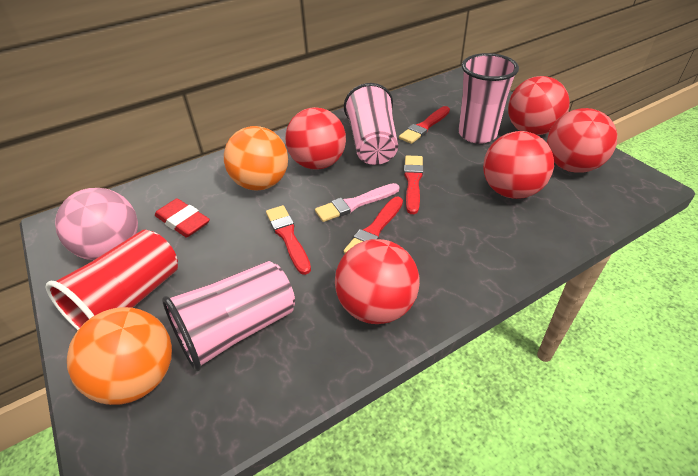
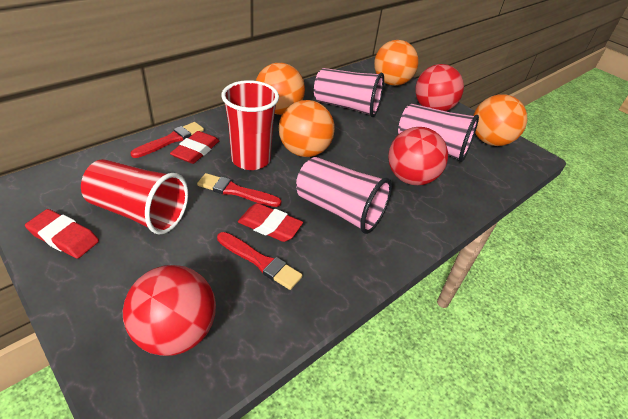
orange ball: 2 -> 4
pink ball: 1 -> 0
pink brush: 1 -> 0
red ball: 5 -> 3
red brush: 4 -> 3
red cup: 1 -> 2
red eraser: 1 -> 3

